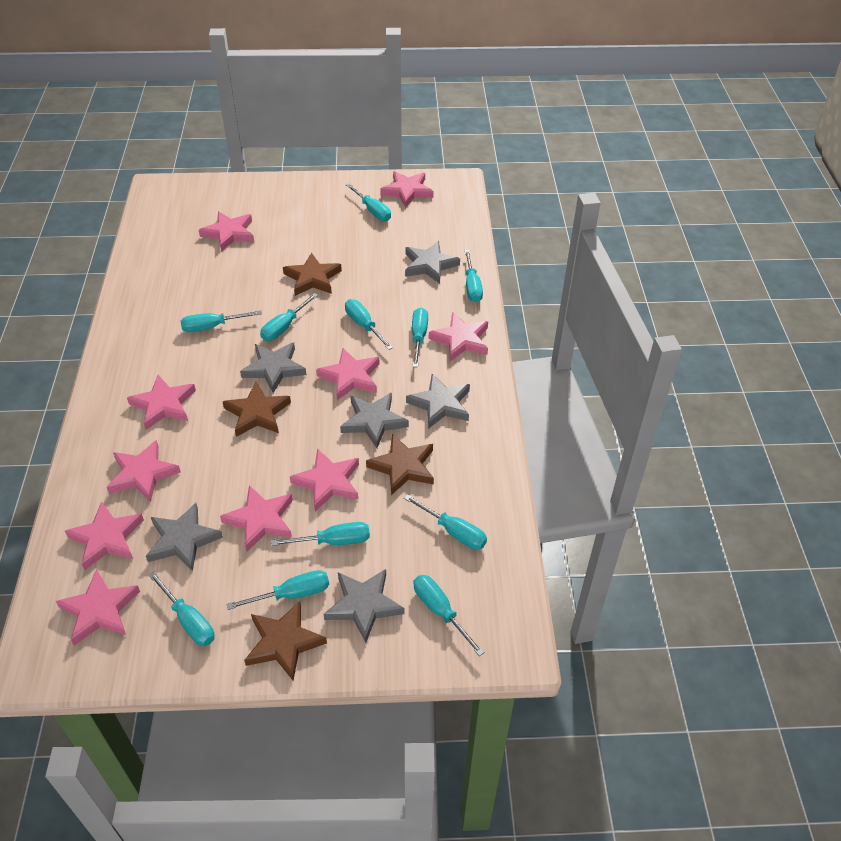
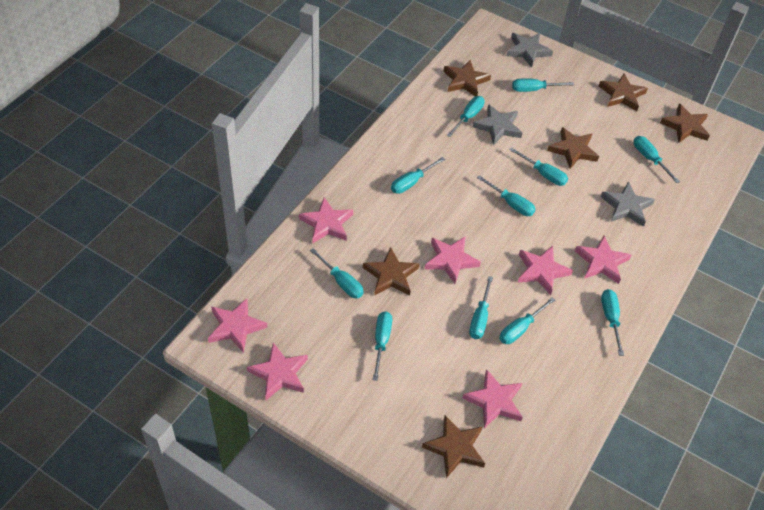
brown star: 4 -> 6
grey star: 6 -> 3
pink star: 10 -> 7

